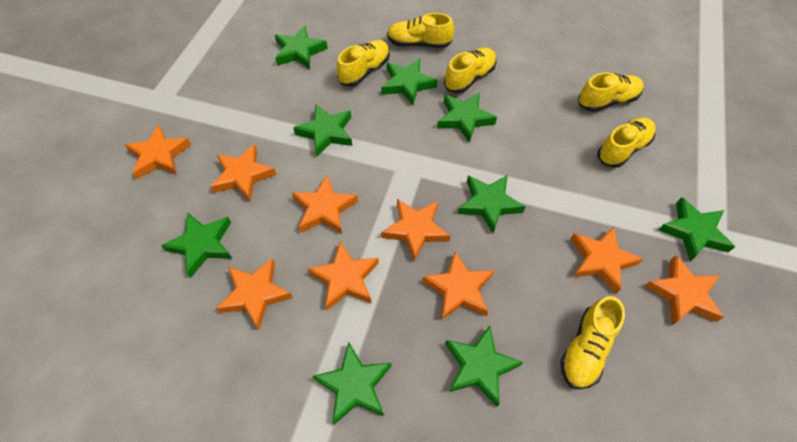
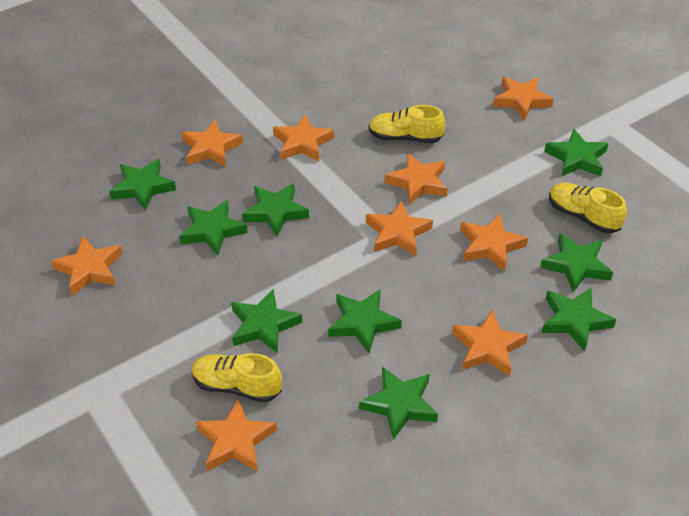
yellow shoe: 6 -> 3

